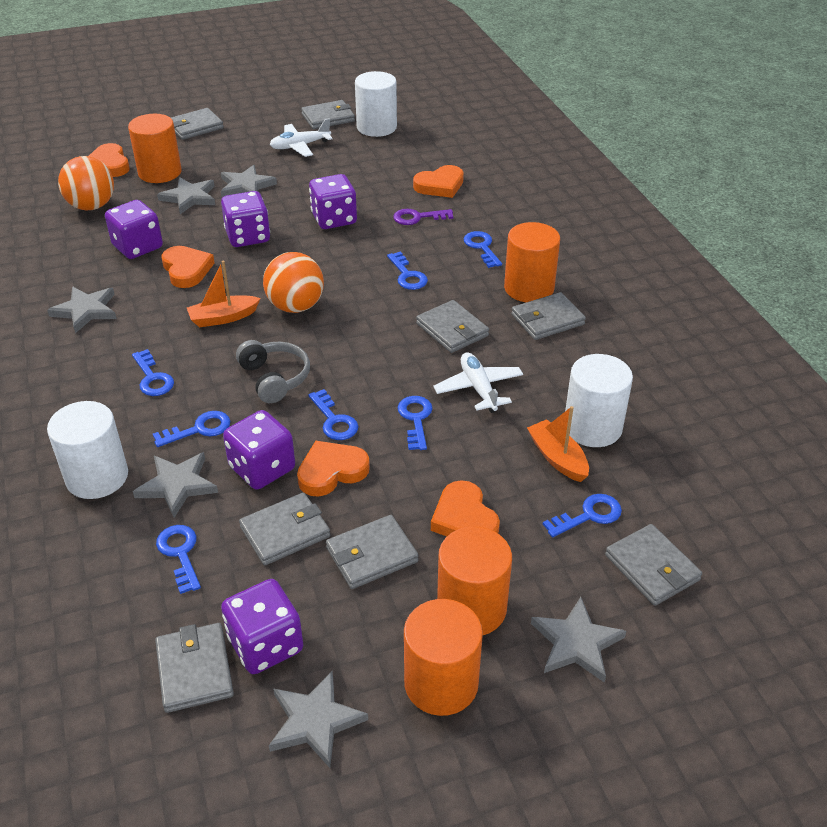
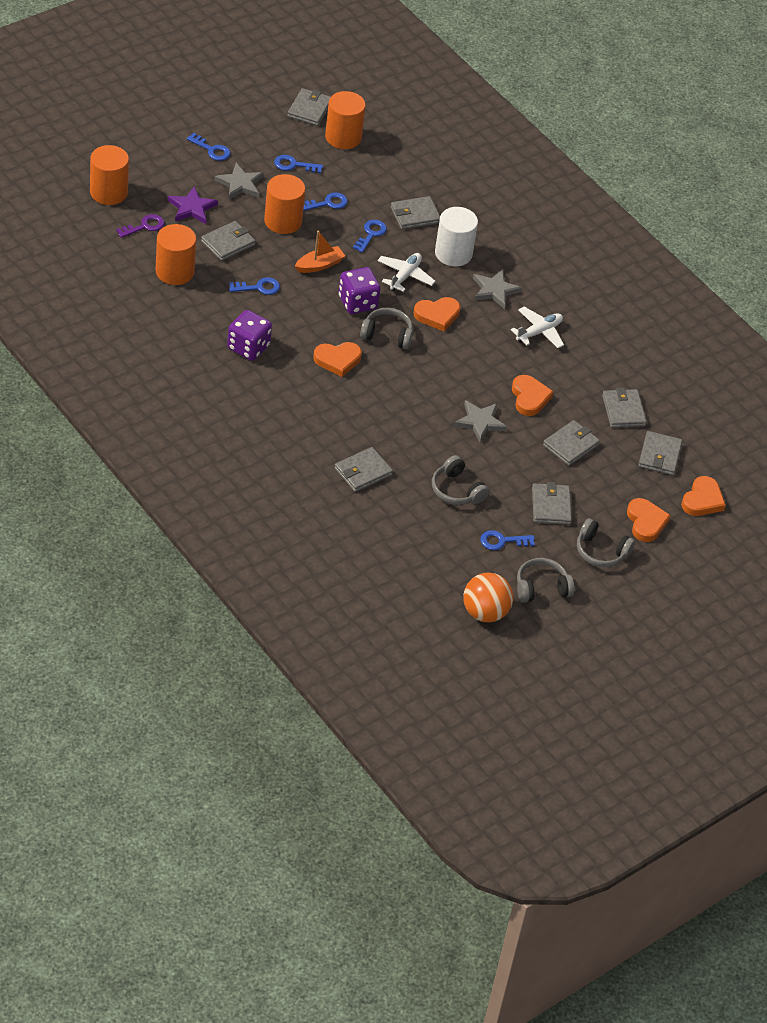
blue key: 8 -> 6
grey headphones: 1 -> 4
grey star: 6 -> 3
orange ball: 2 -> 1
orange boat: 2 -> 1
purple dice: 5 -> 2
purple star: 0 -> 1
white cylinder: 3 -> 1

